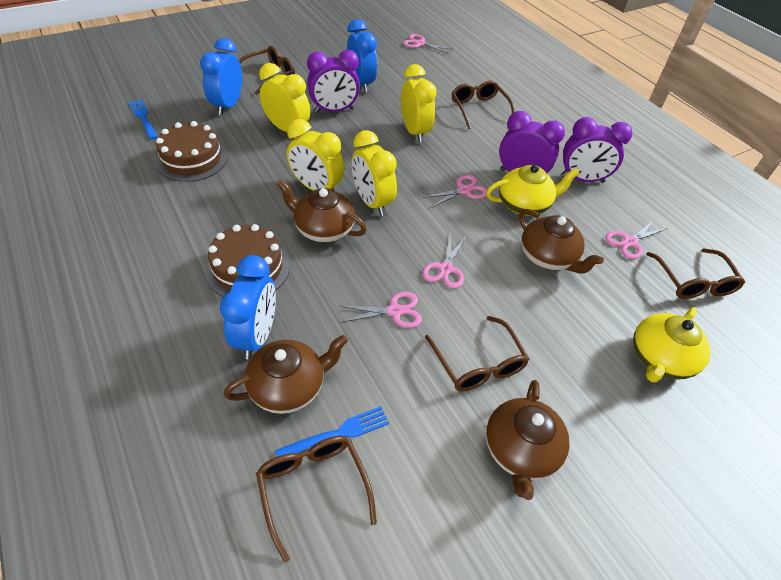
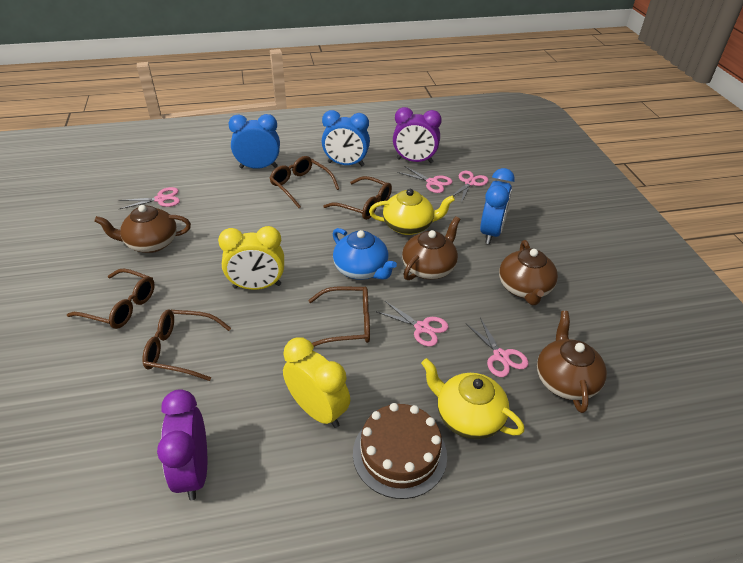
blue fork: 2 -> 0
blue teapot: 0 -> 1
brown cake: 2 -> 1
purple clock: 3 -> 2
yellow clock: 4 -> 2

